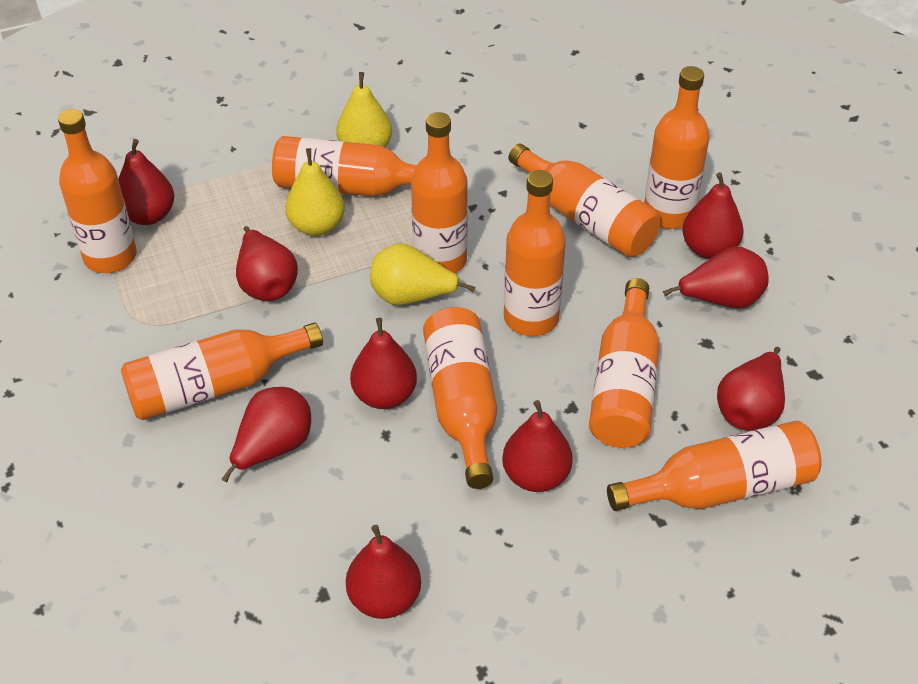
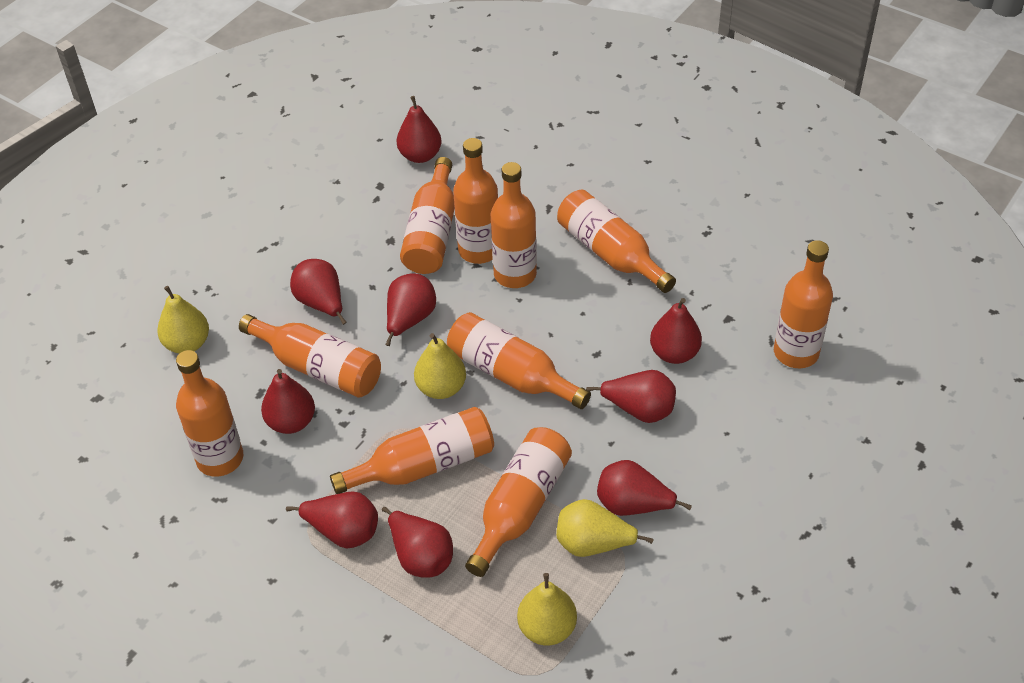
yellow pear: 3 -> 4

